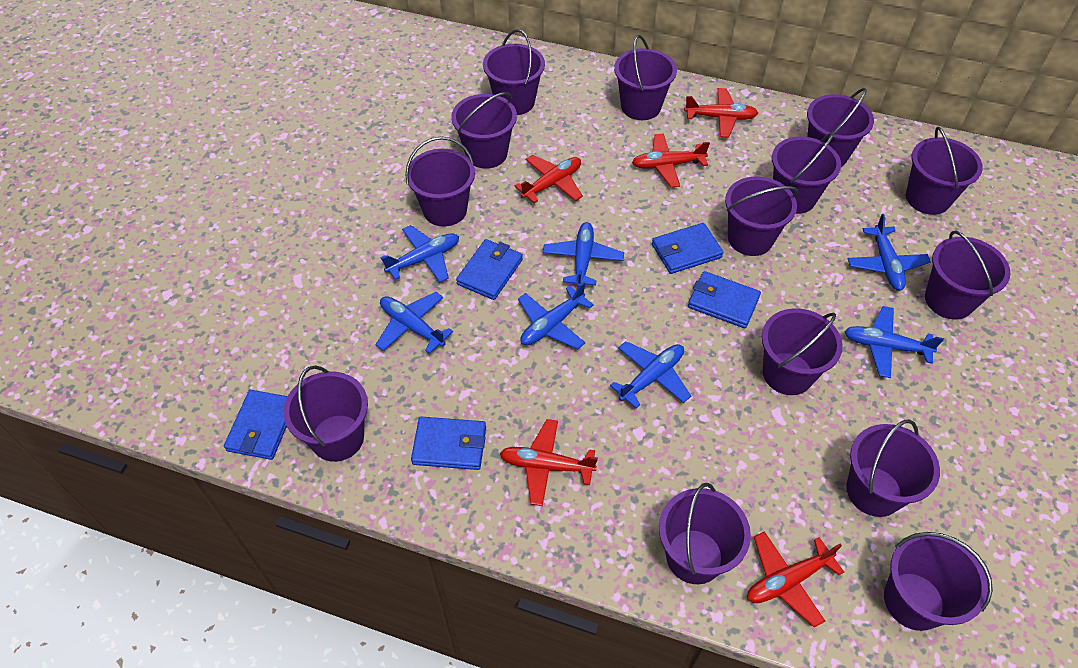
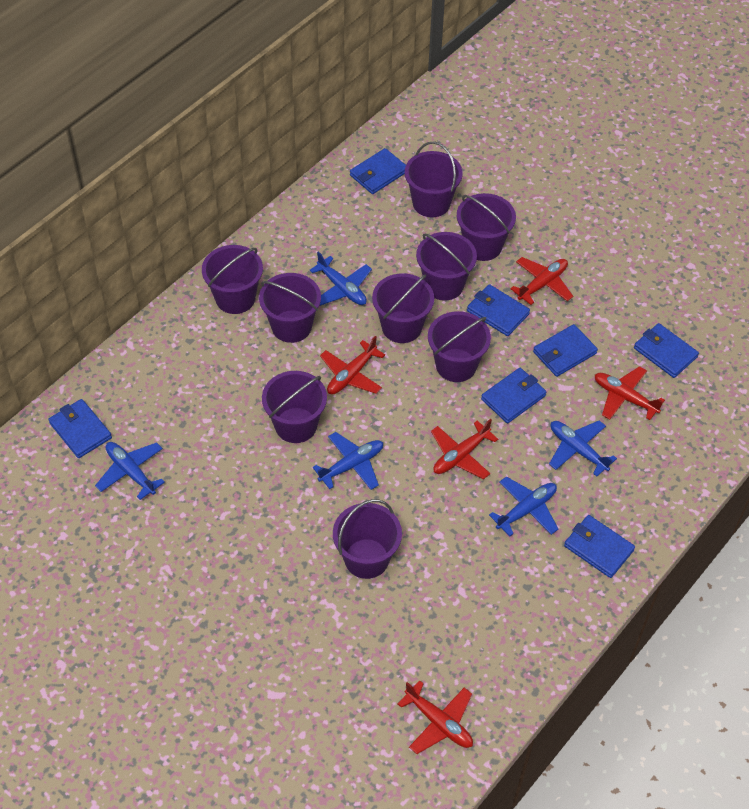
blue plane: 7 -> 5
blue wallet: 5 -> 7
purple bucket: 14 -> 9

